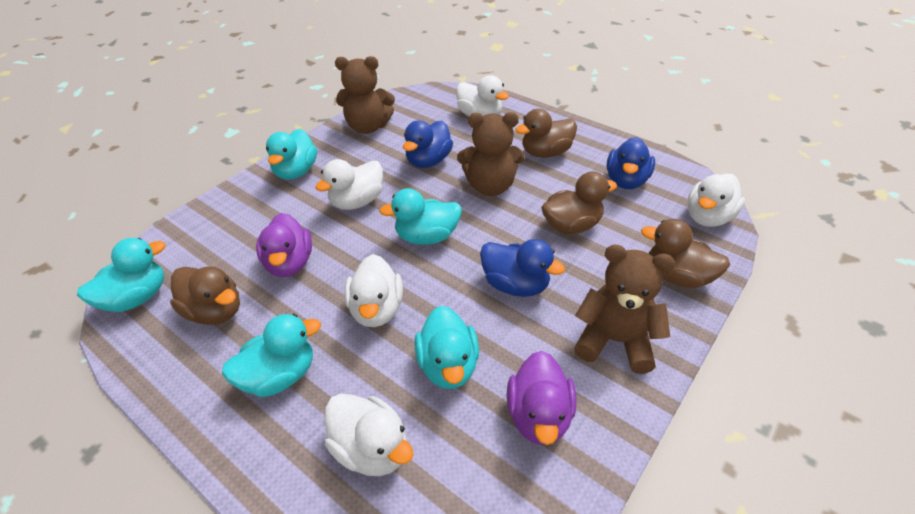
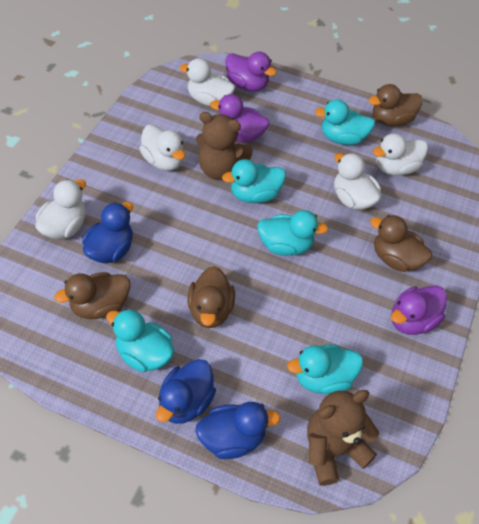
brown teddy bear: 3 -> 2
purple duck: 2 -> 3

